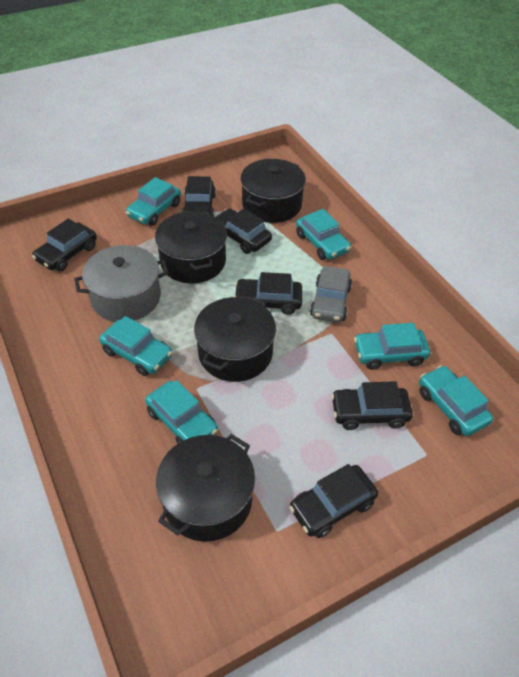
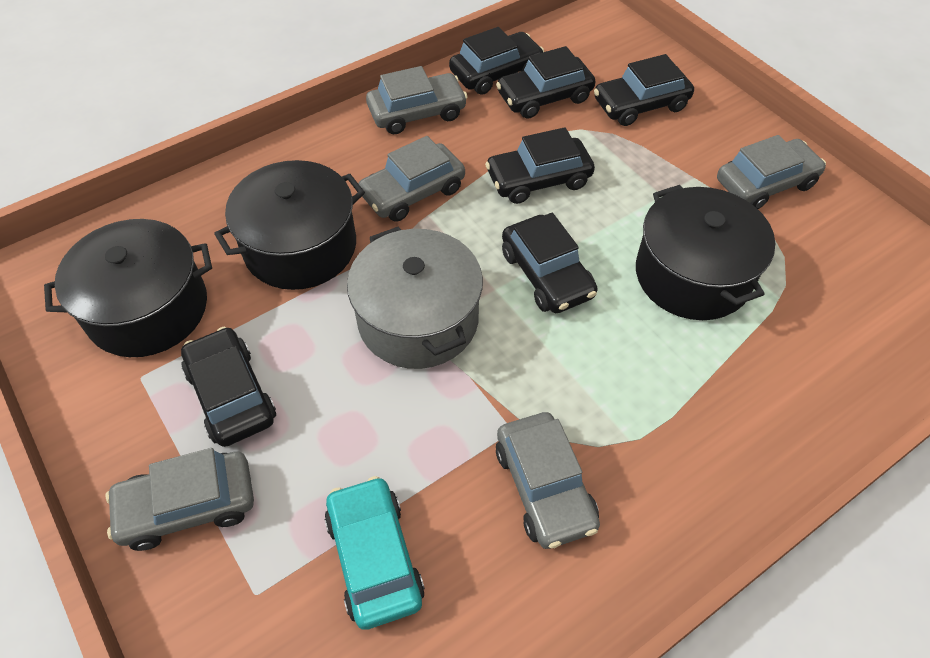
black pot: 4 -> 3
grey car: 1 -> 5
turquoise car: 6 -> 1

